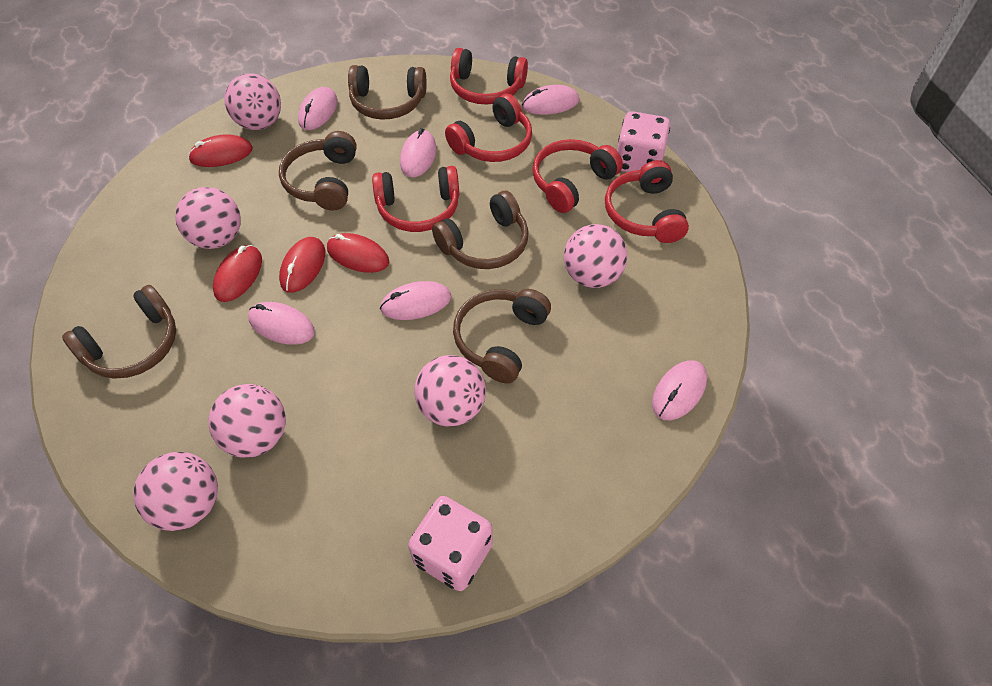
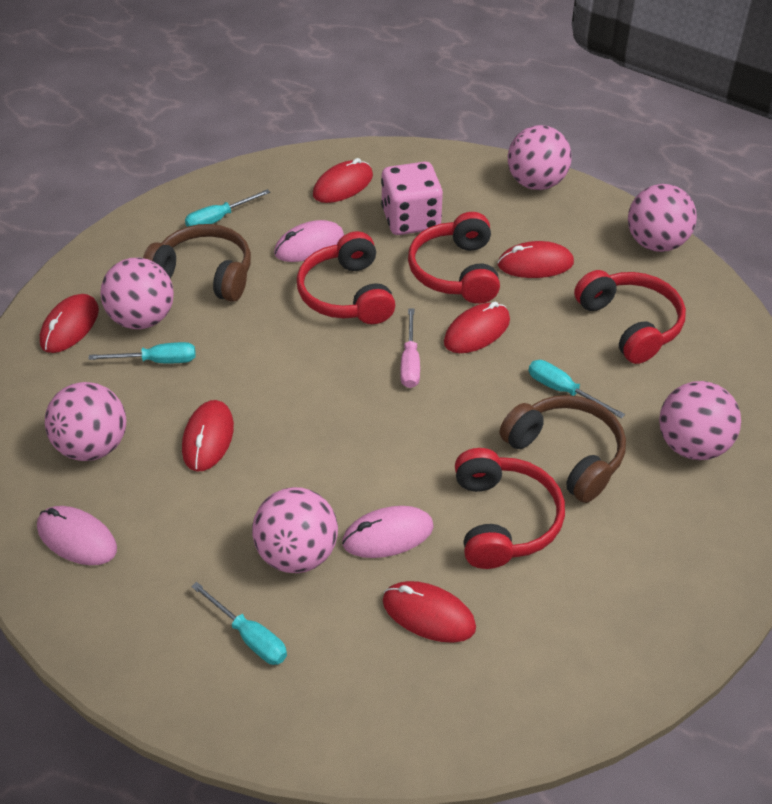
brown headphones: 5 -> 2
pink dice: 2 -> 1
pink mouse: 6 -> 3
pink screwdriver: 0 -> 1
red headphones: 5 -> 4
red mouse: 4 -> 6
turquoise screwdriver: 0 -> 4

